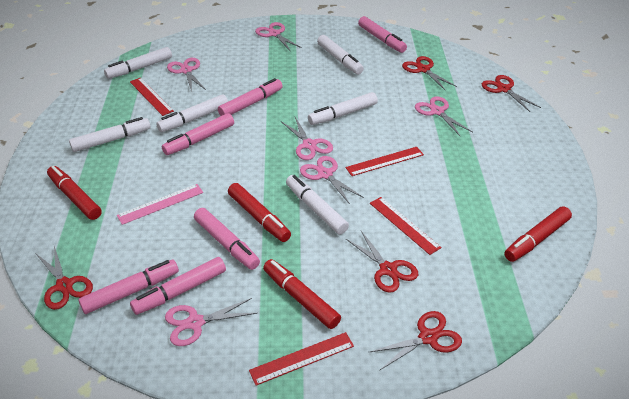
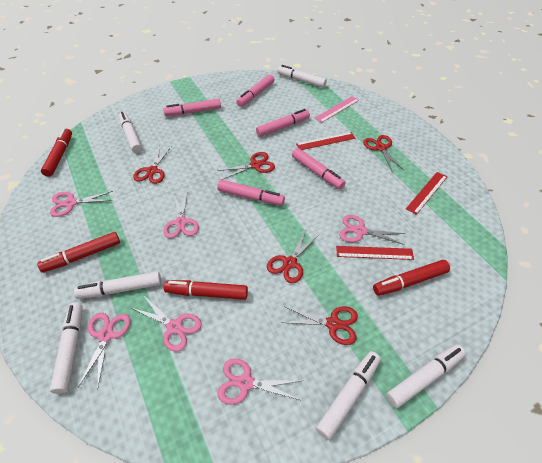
pink marker: 6 -> 5
red ruler: 4 -> 3

